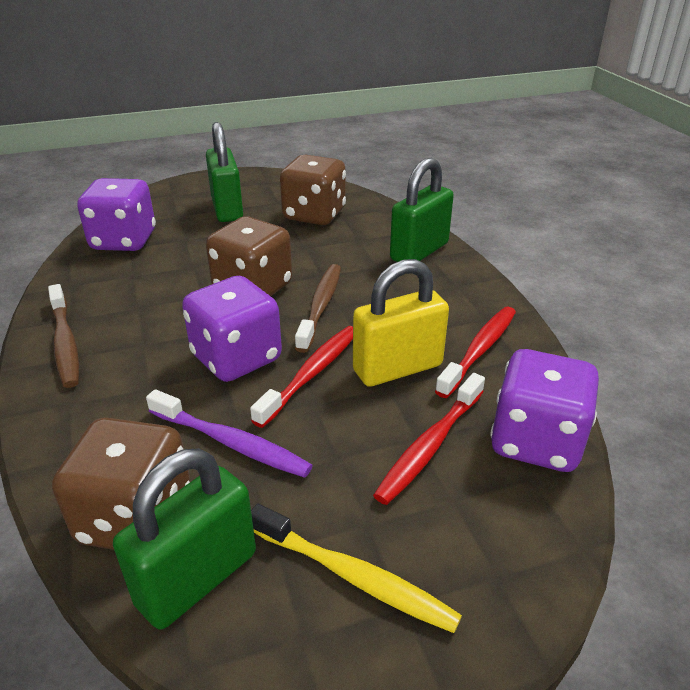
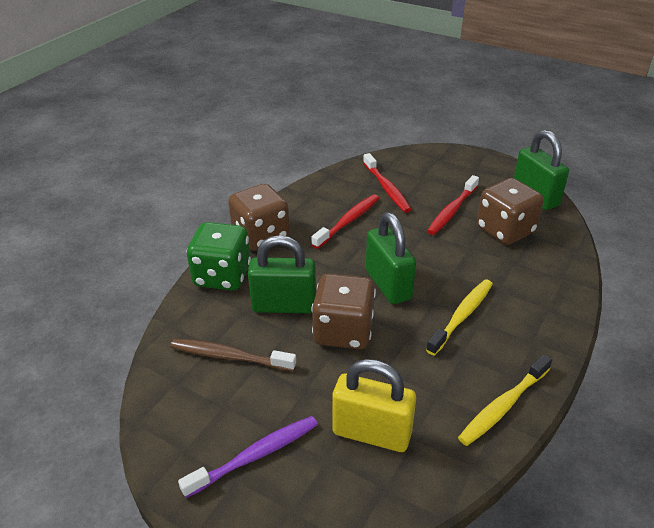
brown toothbrush: 2 -> 1
green dice: 0 -> 1
purple dice: 3 -> 0
yellow toothbrush: 1 -> 2

